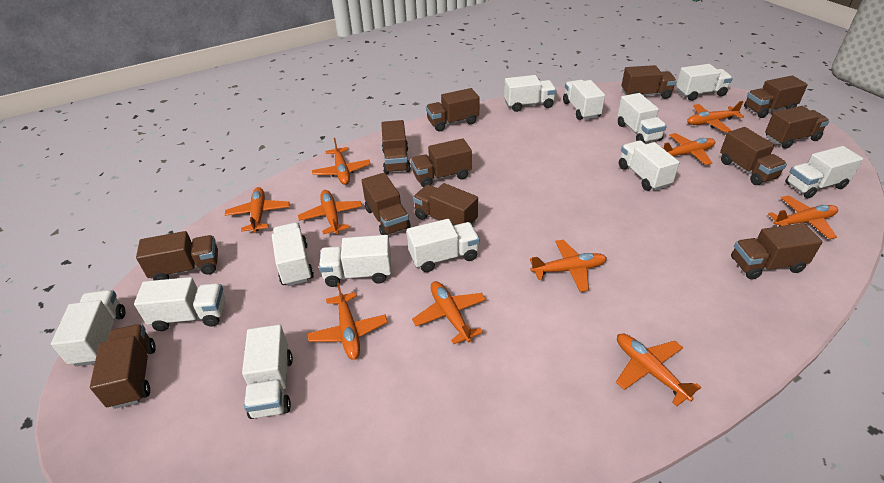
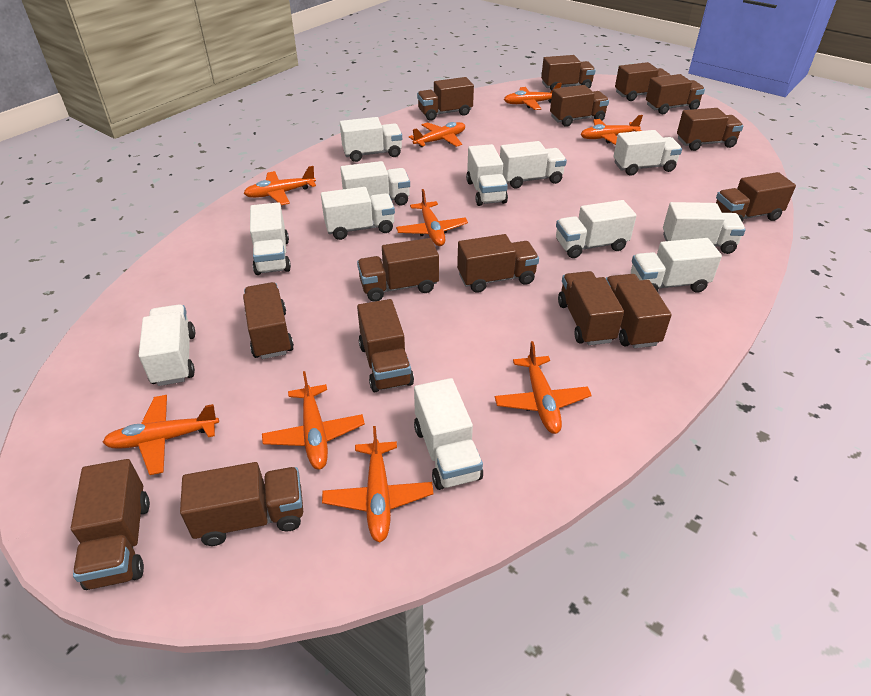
brown truck: 12 -> 15
orange plane: 10 -> 9

